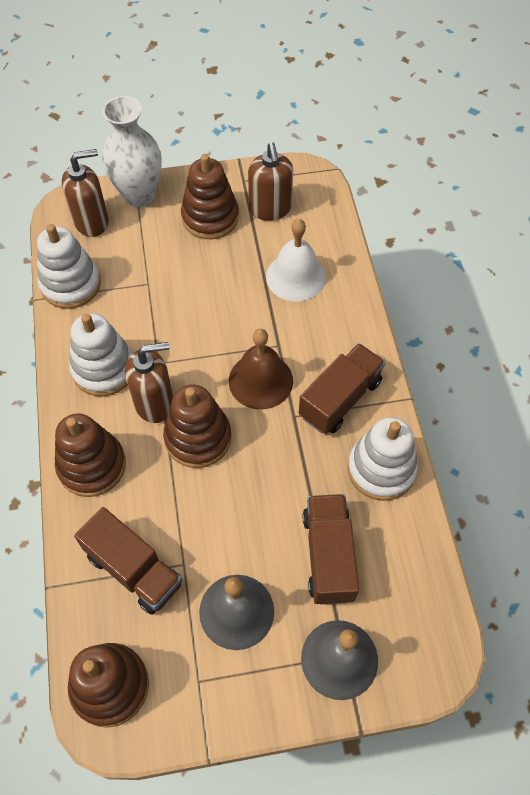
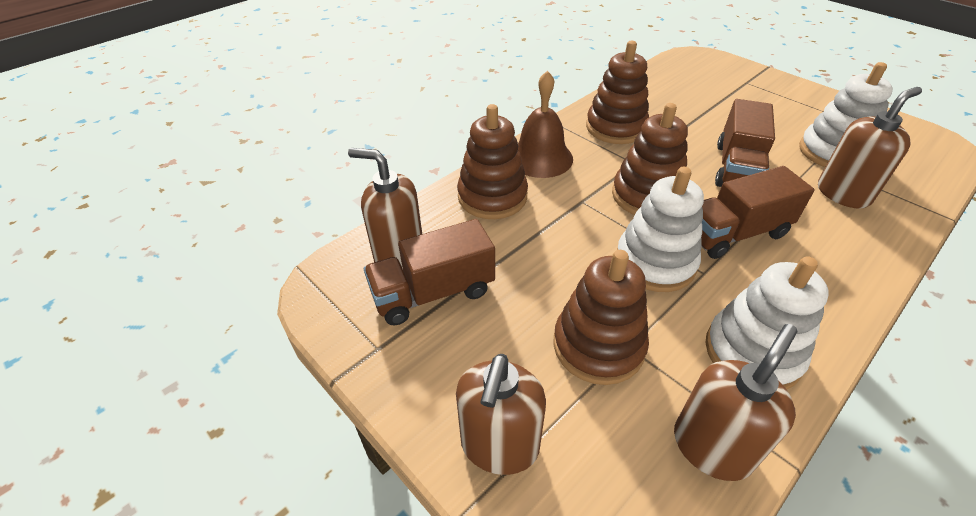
brown soap dispenser: 3 -> 4
grey bell: 2 -> 0
white bell: 1 -> 0
white vase: 1 -> 0

